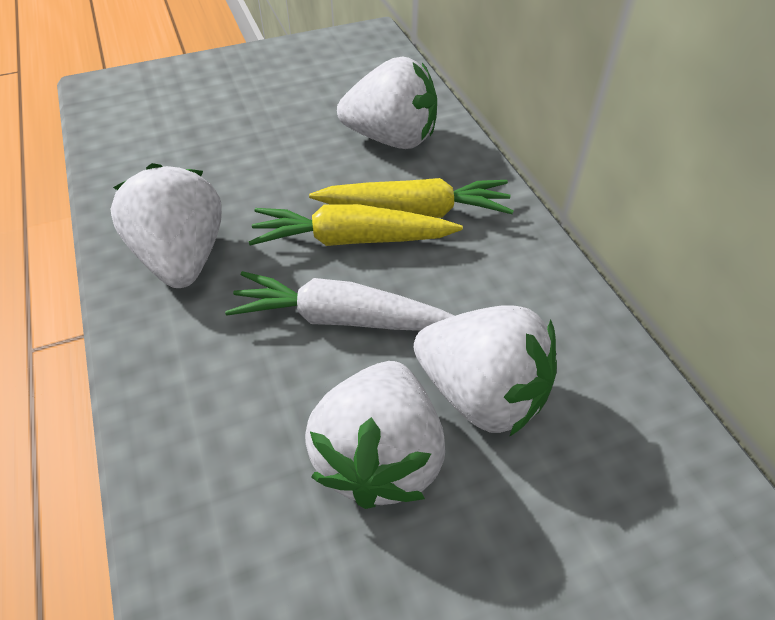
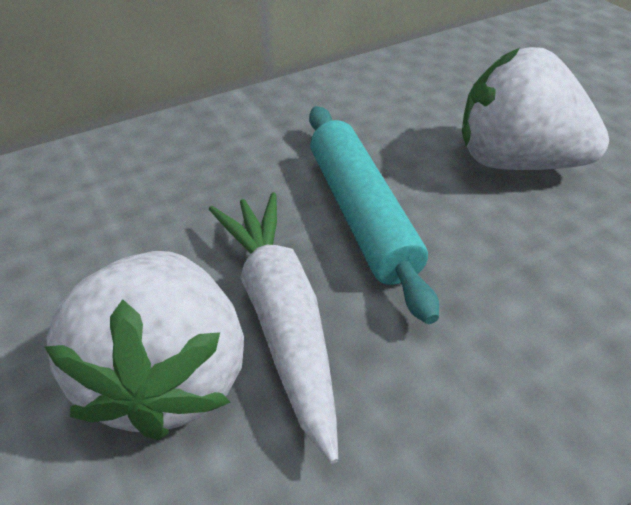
turquoise rolling pin: 0 -> 1
white strawberry: 4 -> 2
yellow carrot: 2 -> 0

